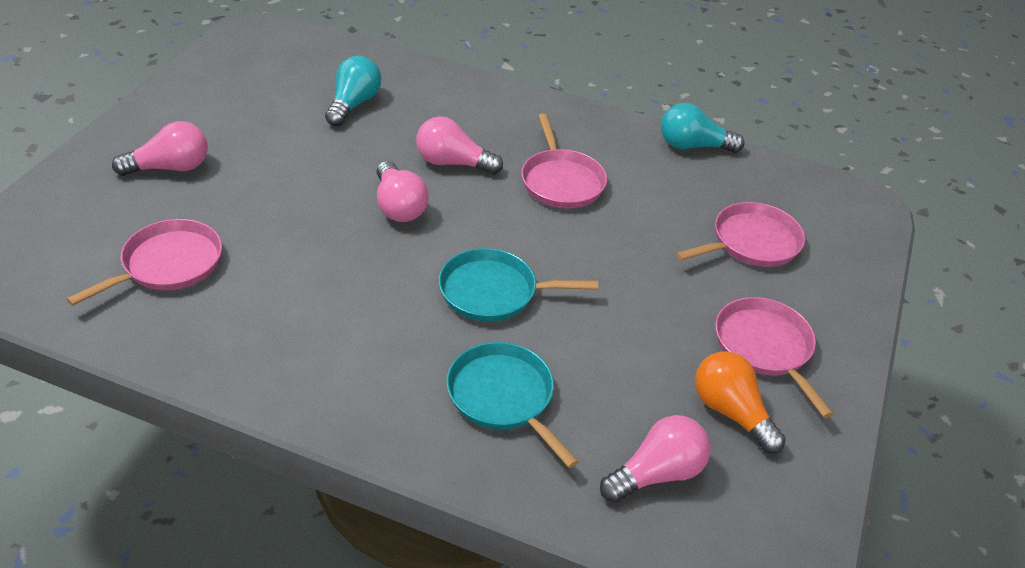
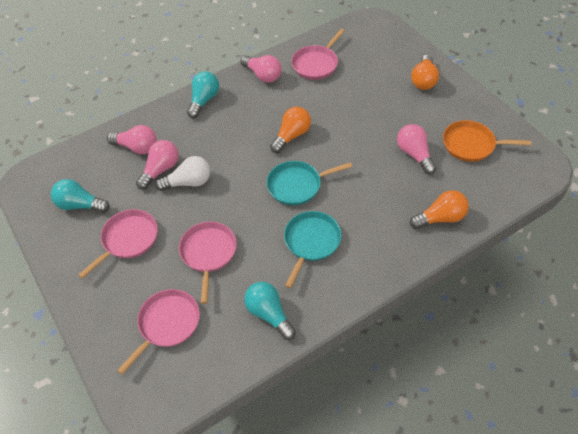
orange light bulb: 1 -> 3
orange pan: 0 -> 1
turquoise light bulb: 2 -> 3
white light bulb: 0 -> 1

